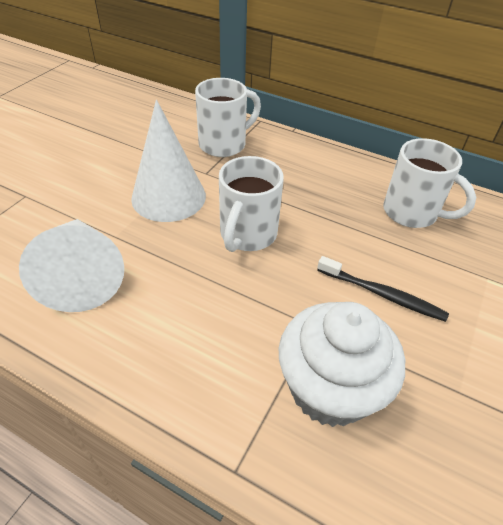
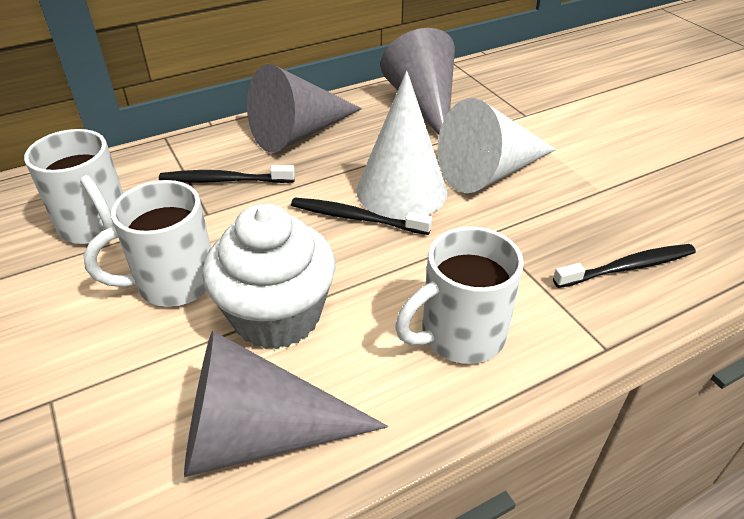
black toothbrush: 1 -> 3
grey cone: 0 -> 3

